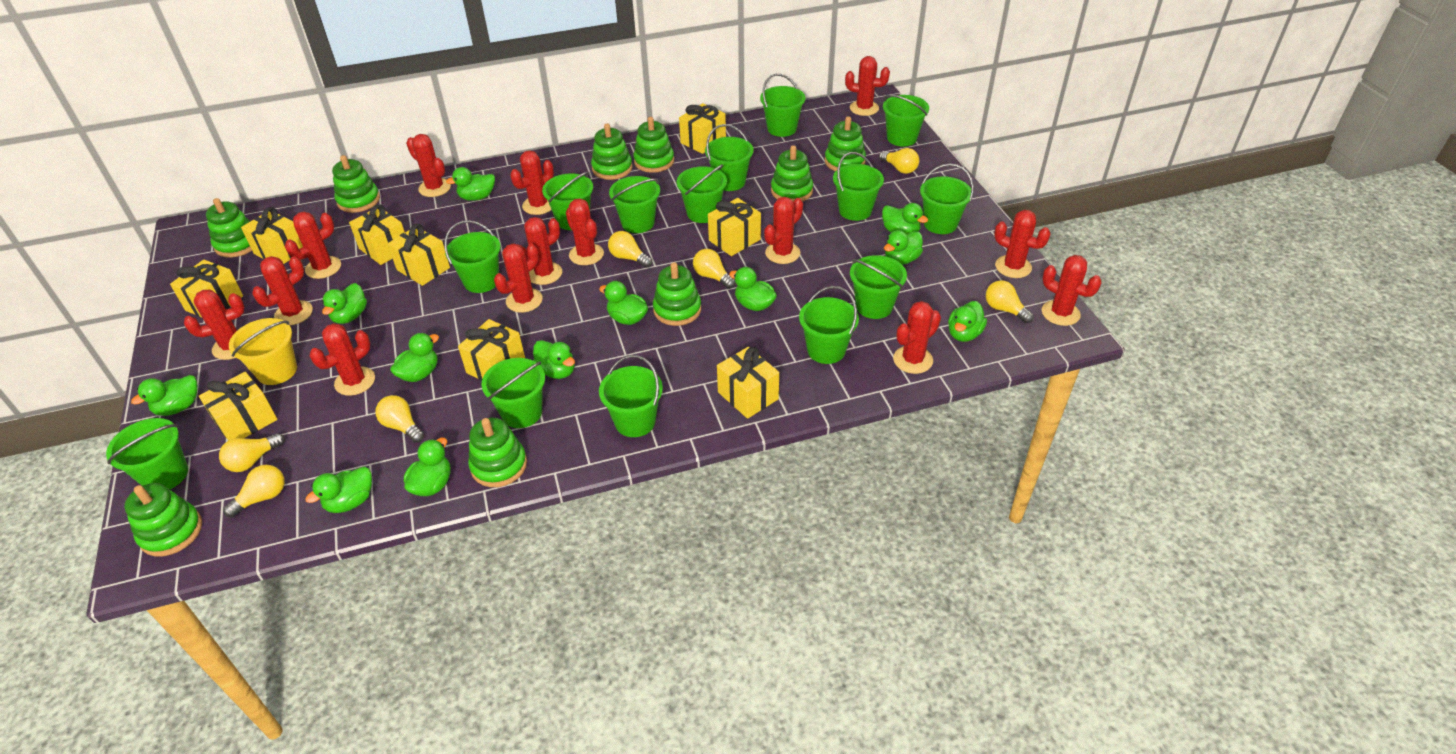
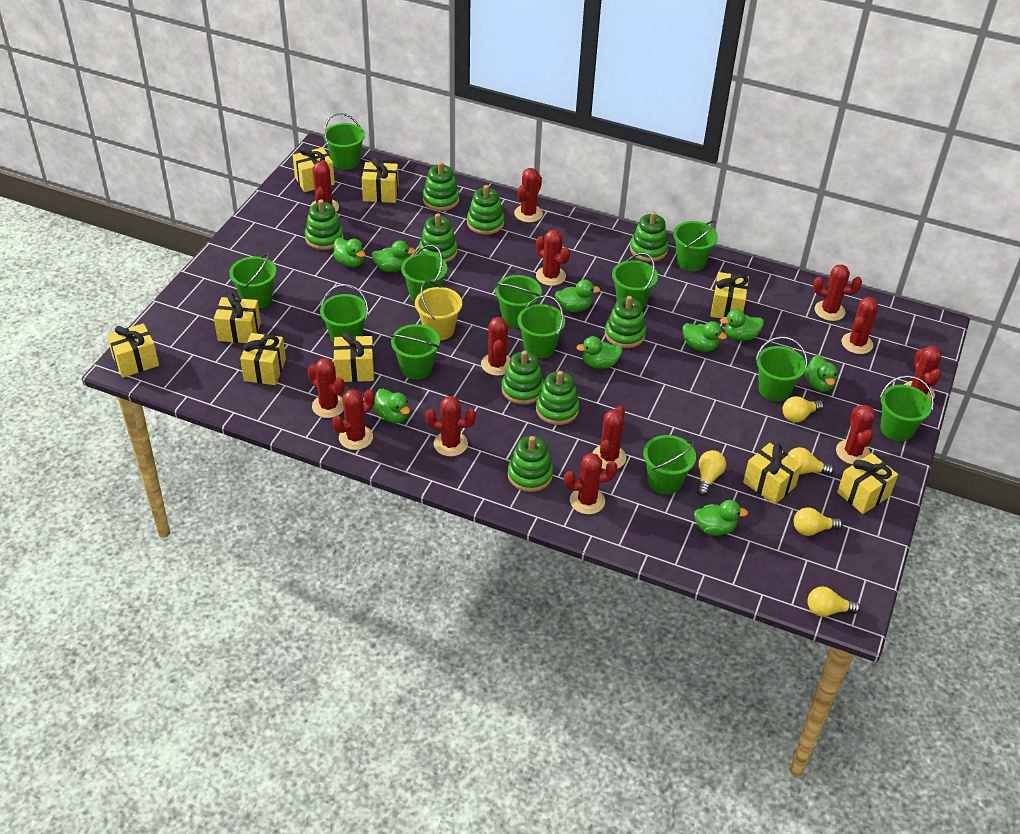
green bucket: 14 -> 12
green duck: 12 -> 9
red cactus: 14 -> 13
yellow light bulb: 7 -> 5

